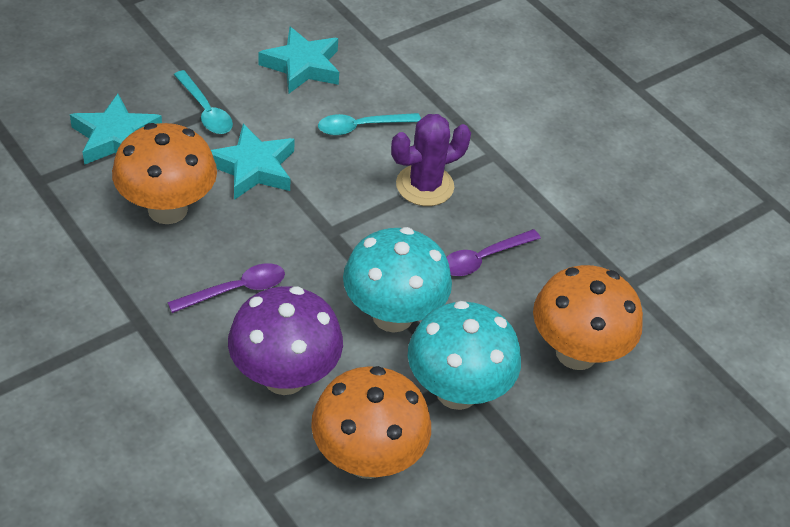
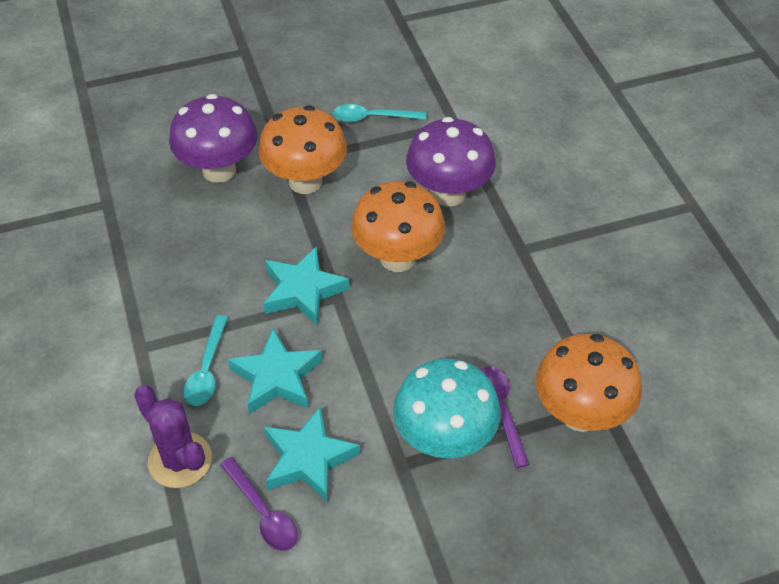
purple mushroom: 1 -> 2
turquoise mushroom: 2 -> 1

